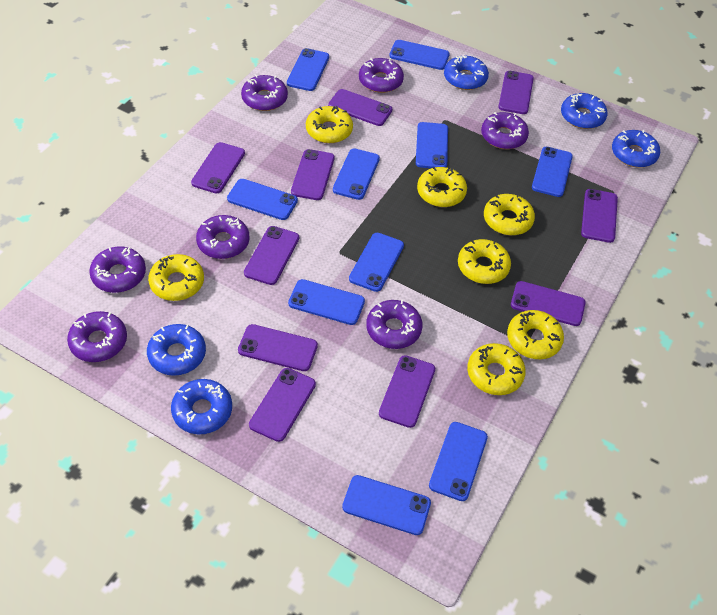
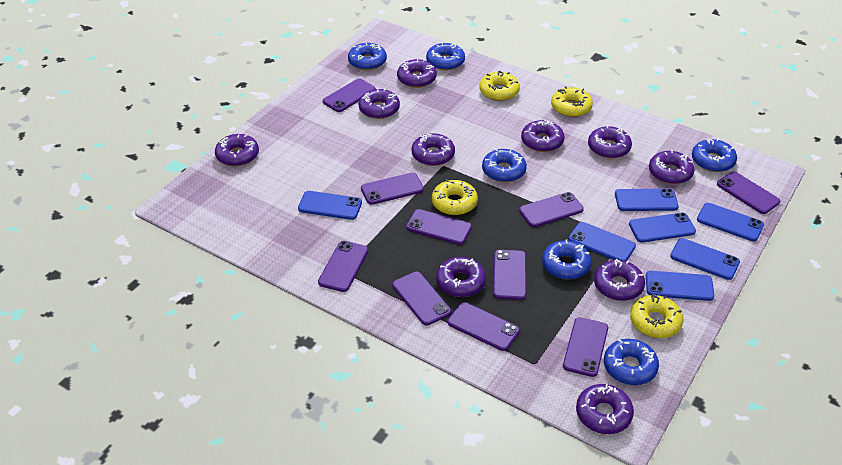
blue donut: 5 -> 6
blue phone: 10 -> 7
purple donut: 7 -> 10
yellow donut: 7 -> 4

